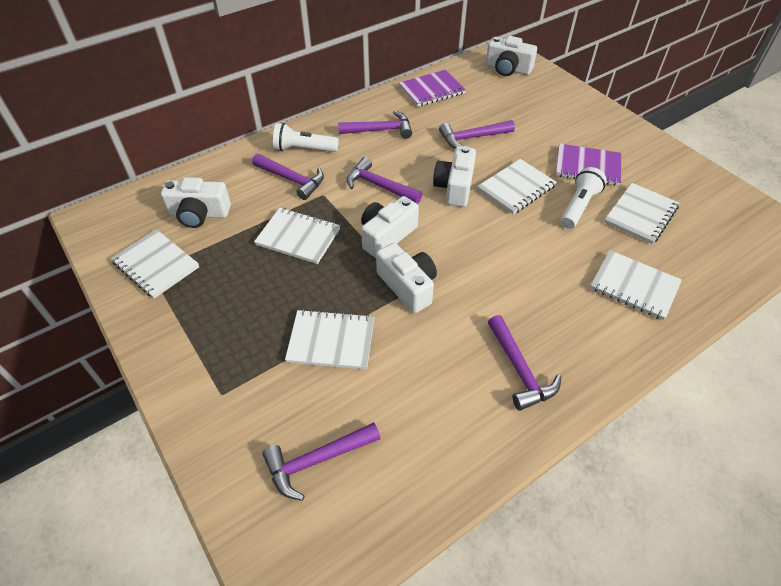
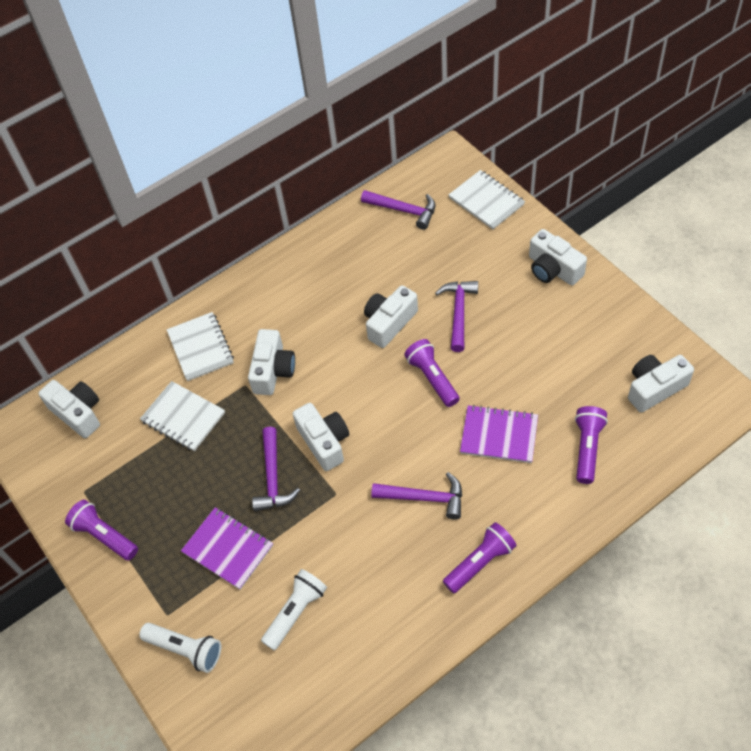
purple flashlight: 0 -> 4
purple hammer: 6 -> 4
white camera: 5 -> 6
white notebook: 6 -> 3

